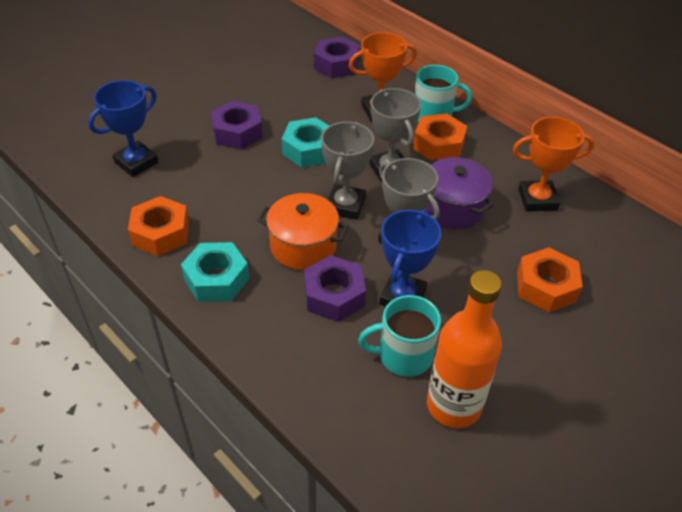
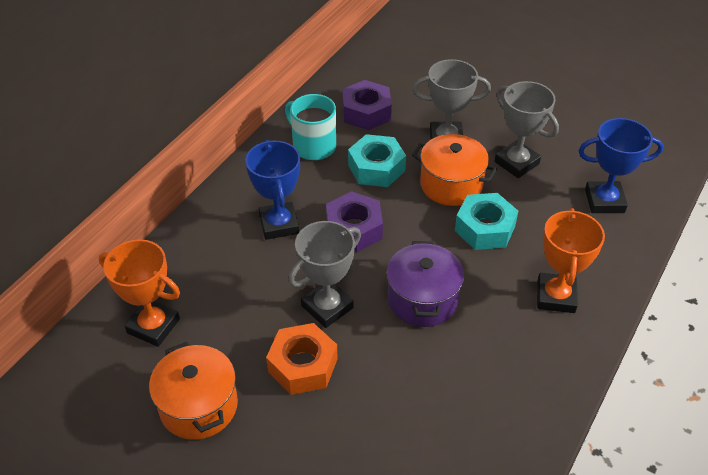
orange bottle: 1 -> 0
orange nut: 3 -> 1
orange pot: 1 -> 2
purple nut: 3 -> 2
turquoise mug: 2 -> 1

